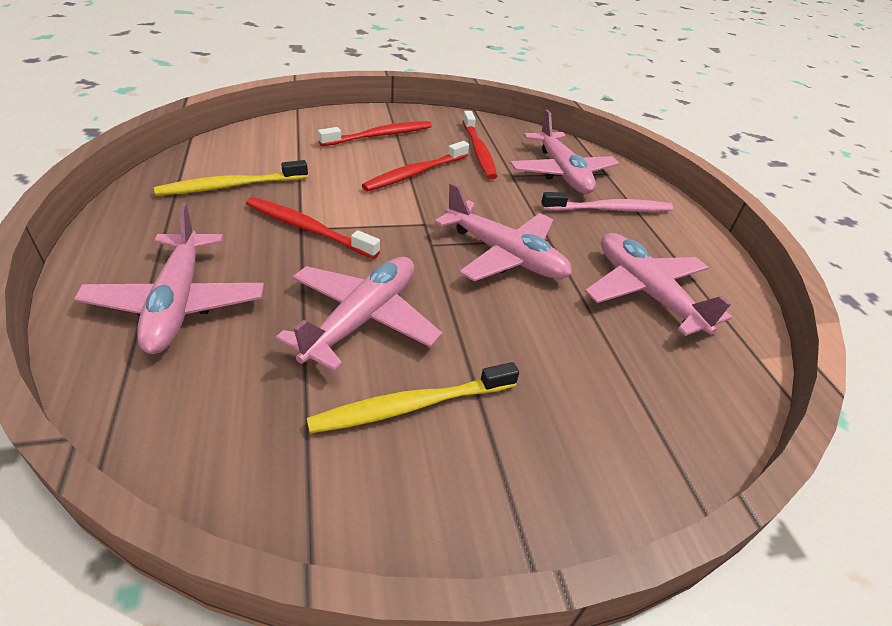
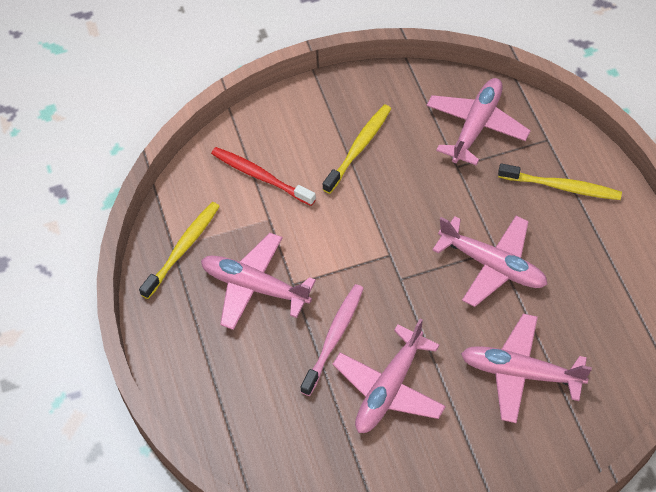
red toothbrush: 4 -> 1
yellow toothbrush: 2 -> 3

